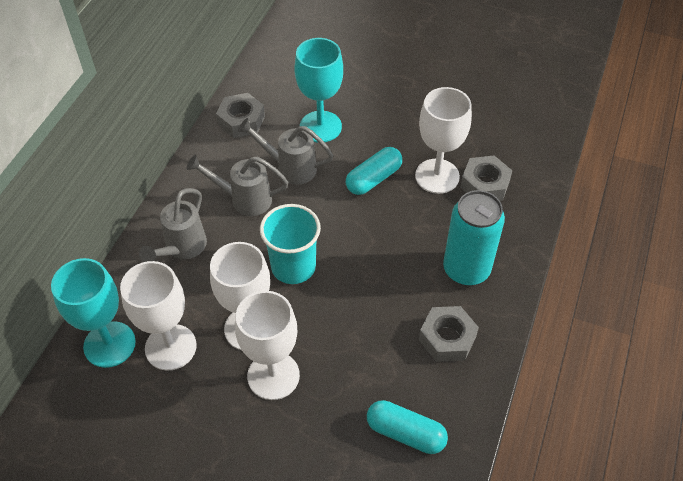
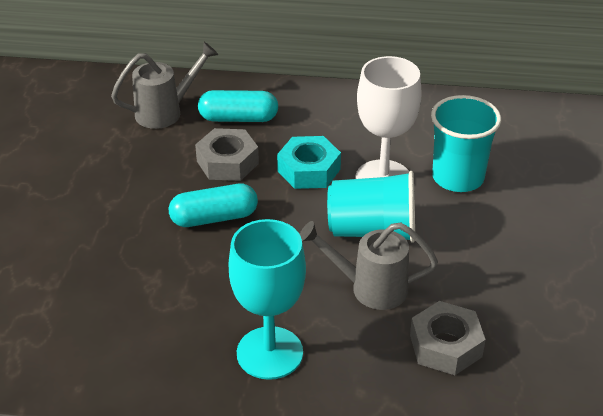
grey nut: 3 -> 2
grey watering can: 3 -> 2
turquoise can: 1 -> 0
turquoise cup: 1 -> 2
turquoise goblet: 2 -> 1
turquoise nut: 0 -> 1
white goblet: 4 -> 1

